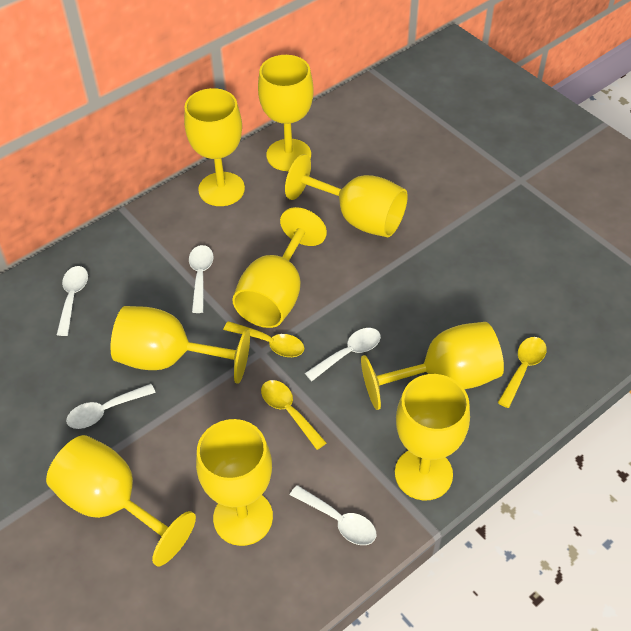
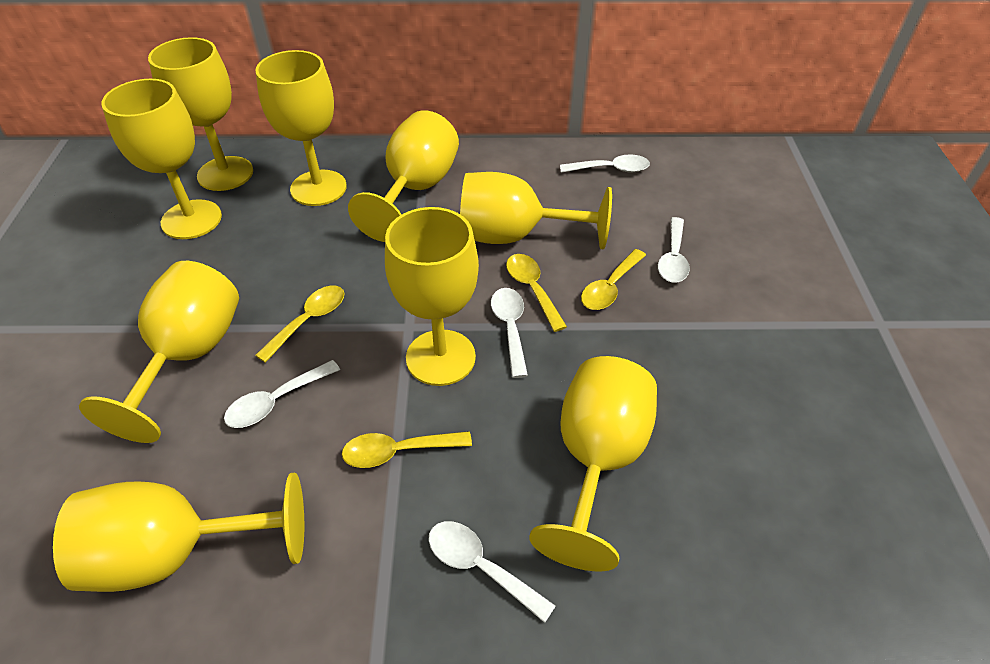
yellow spoon: 3 -> 4

